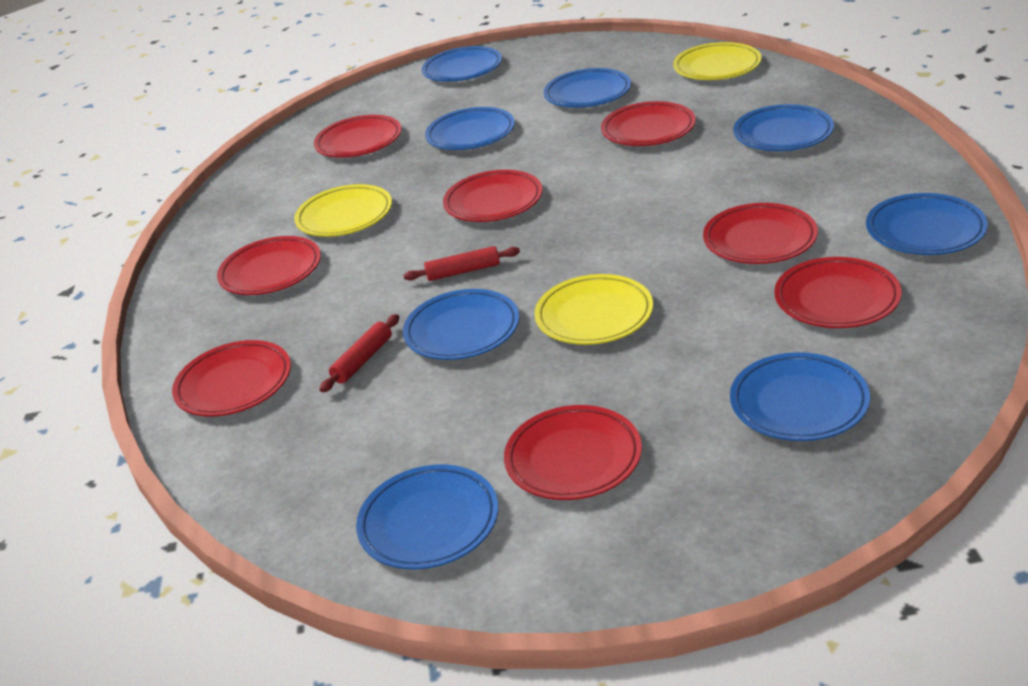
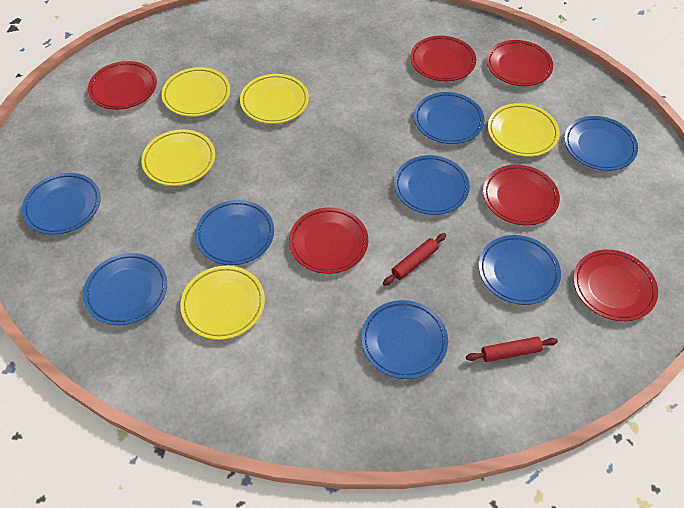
red plate: 8 -> 6
yellow plate: 3 -> 5

